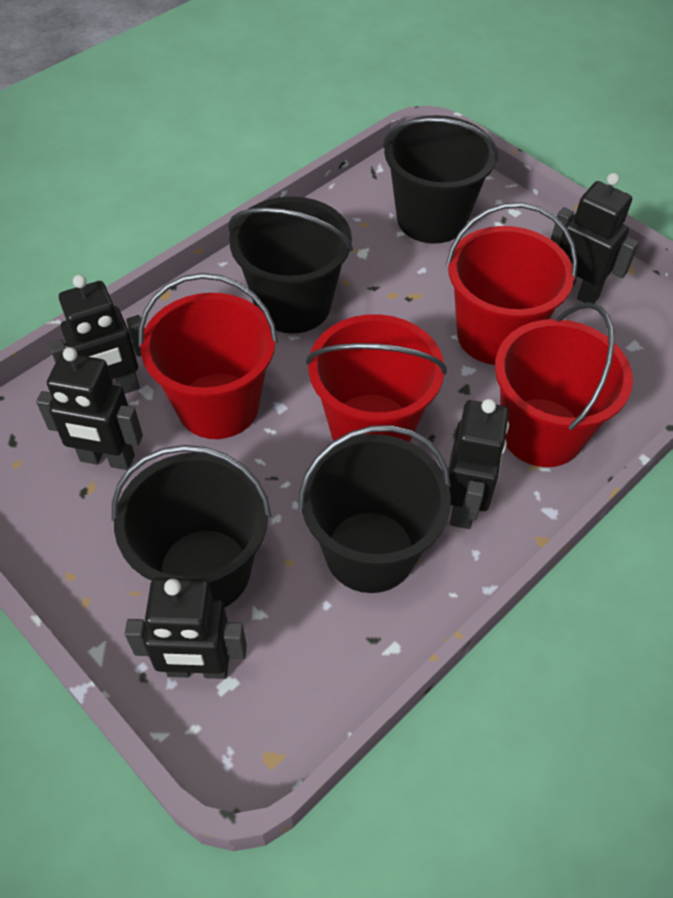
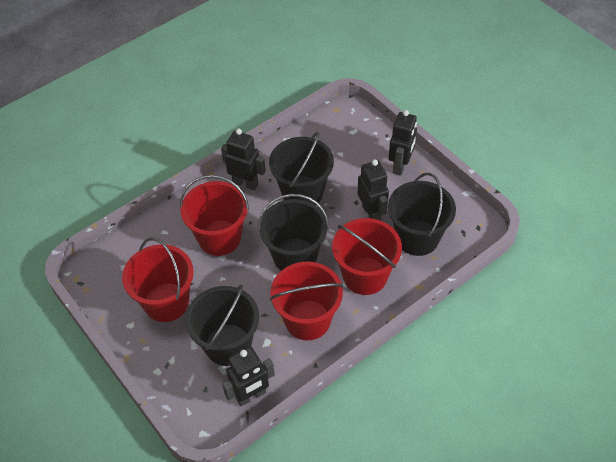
black robot: 5 -> 4

